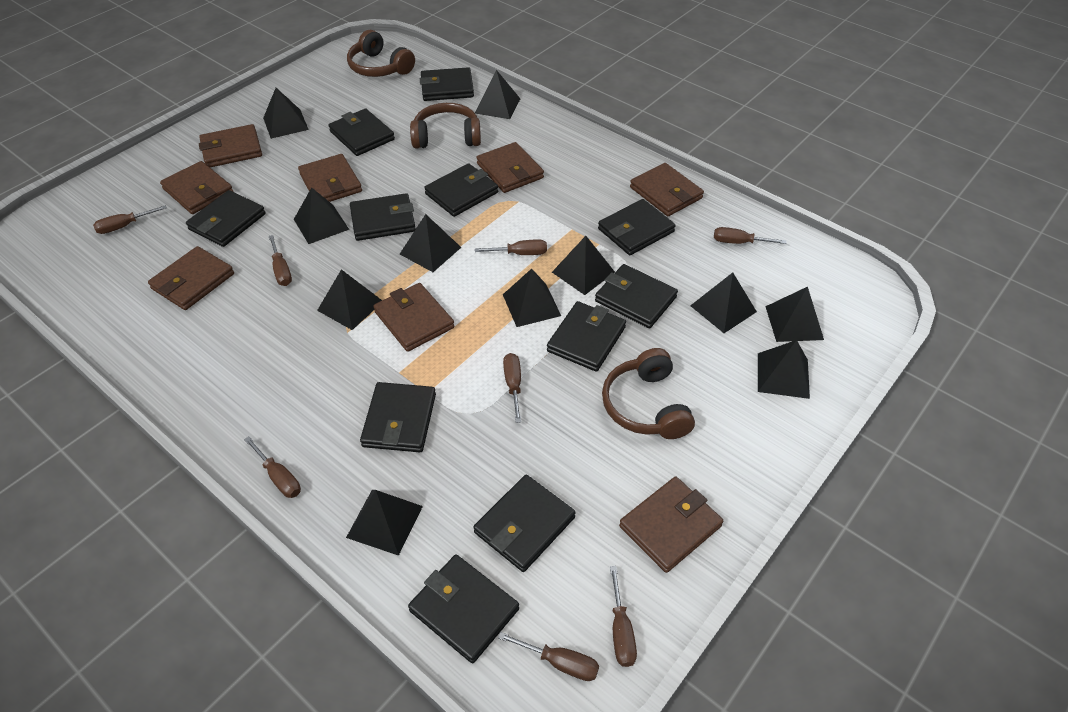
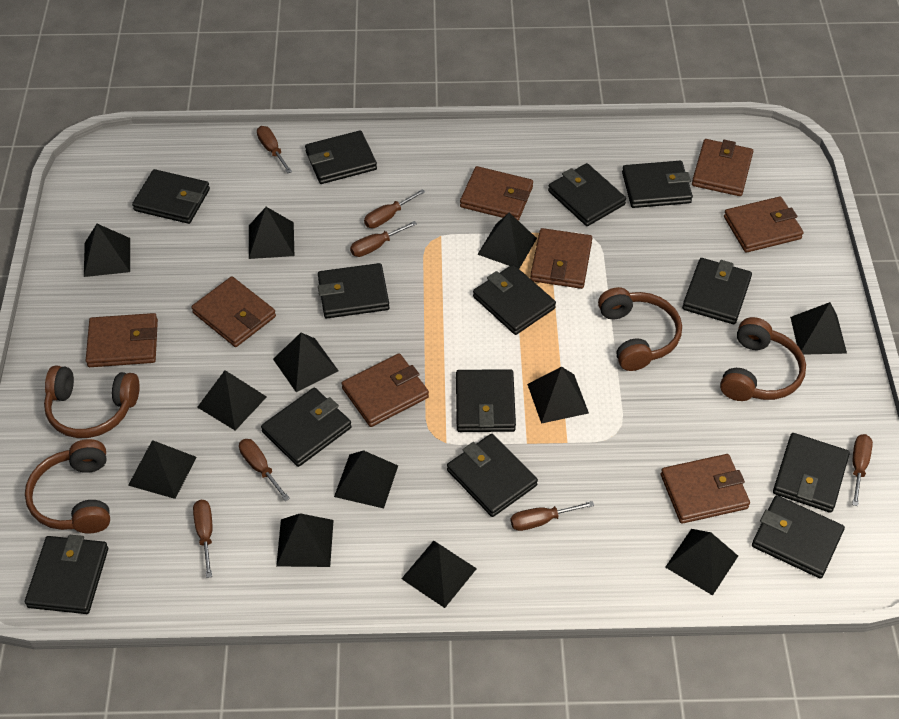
black pyramid: 11 -> 12
black wallet: 11 -> 13
brown headphones: 3 -> 4
brown screwdriver: 8 -> 7

